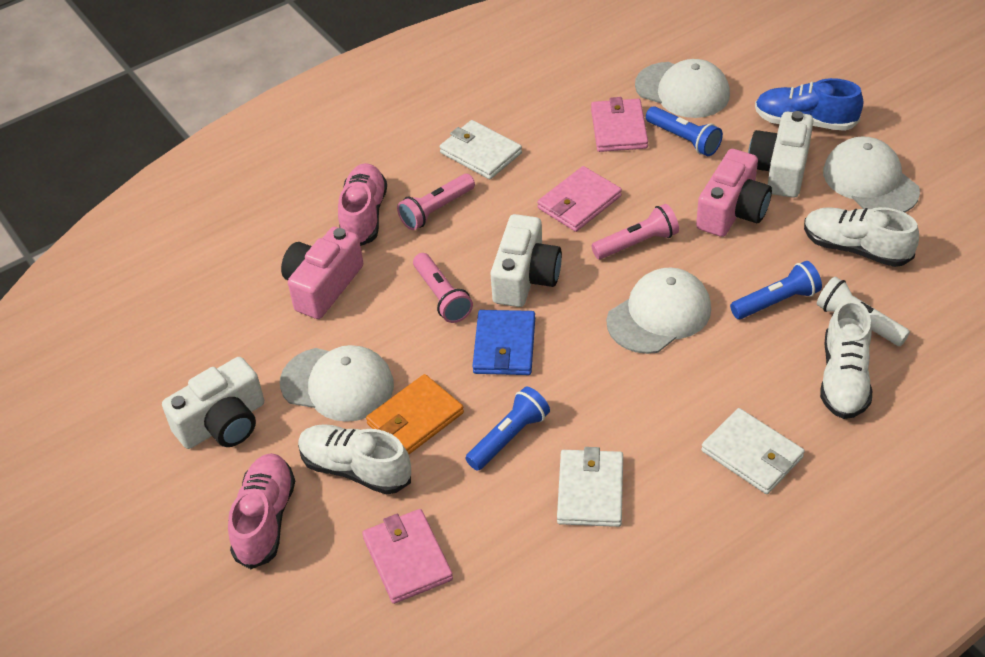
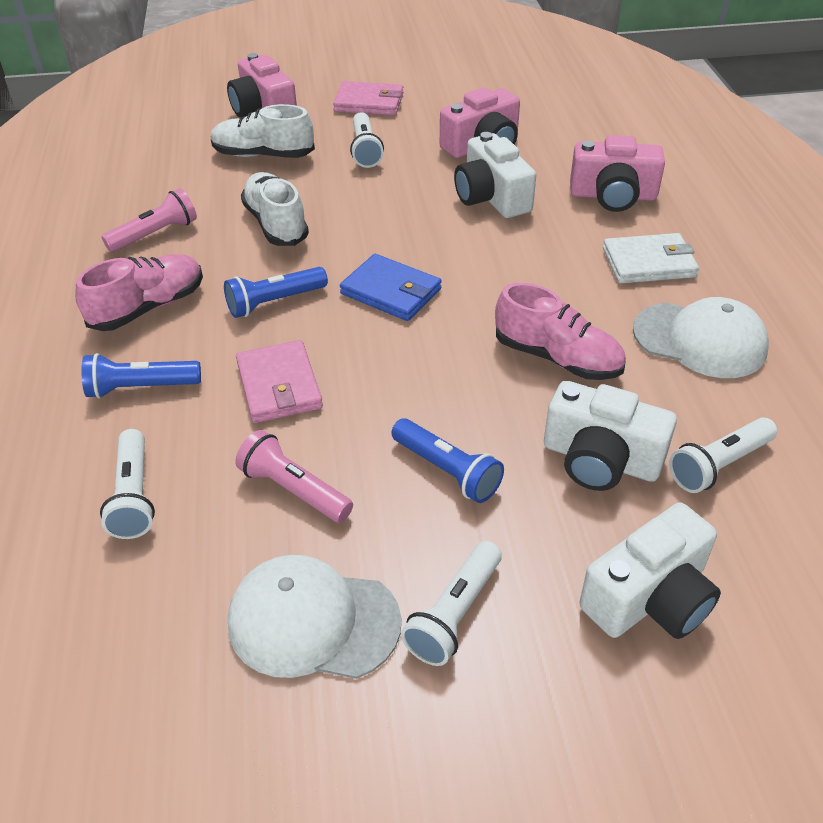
blue shoe: 1 -> 0
orange wallet: 1 -> 0
pink camera: 2 -> 3
pink flashlight: 3 -> 2
pink wallet: 3 -> 2
white cap: 4 -> 2
white flashlight: 1 -> 4
white shoe: 3 -> 2
white wallet: 3 -> 1

